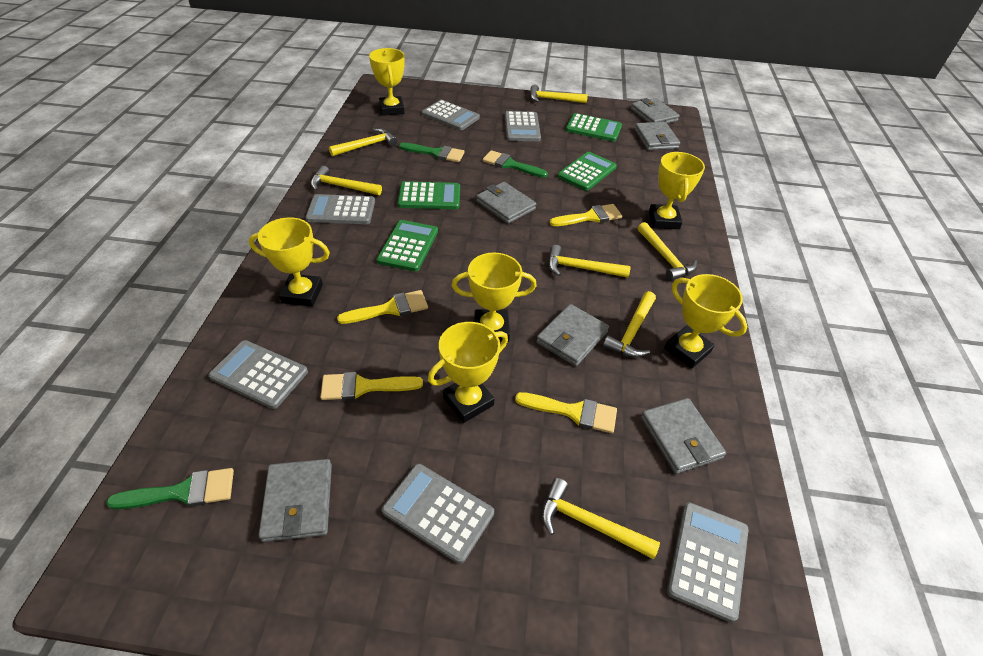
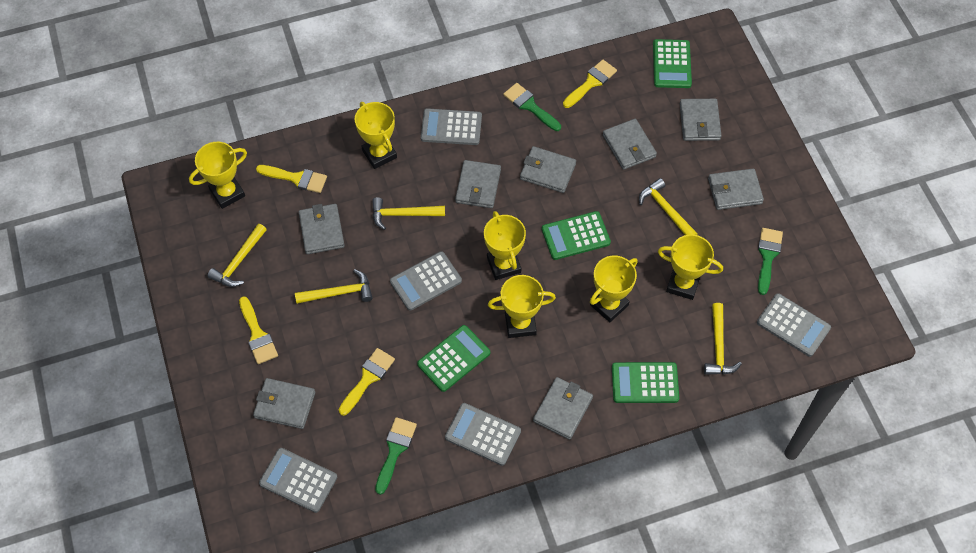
grey calculator: 6 -> 5
grey wallet: 6 -> 8
yellow hammer: 7 -> 5

